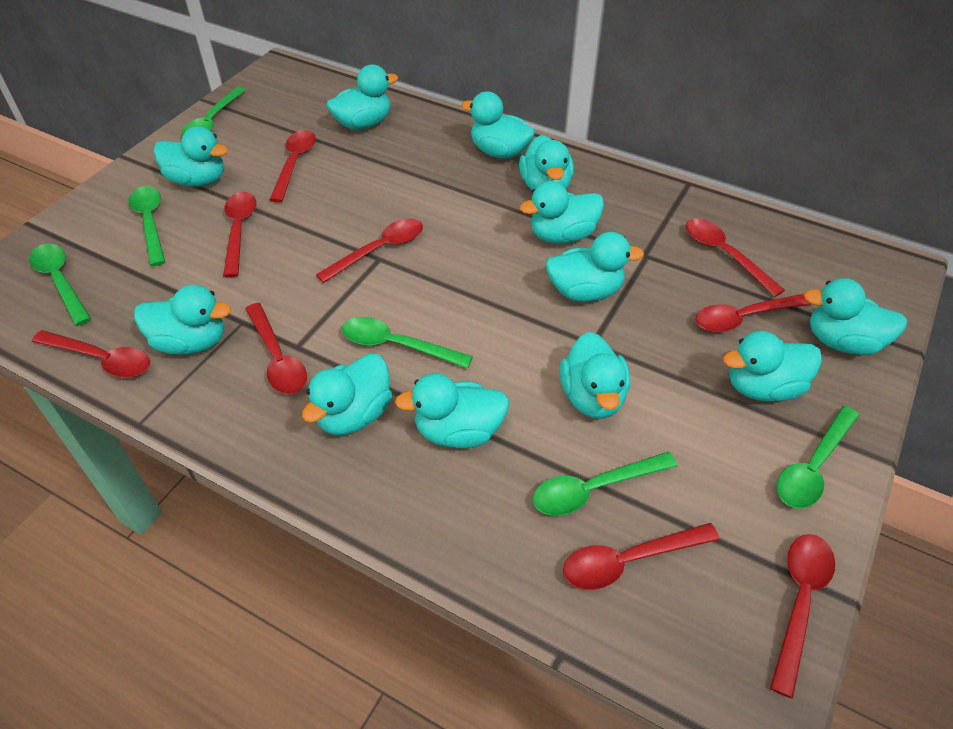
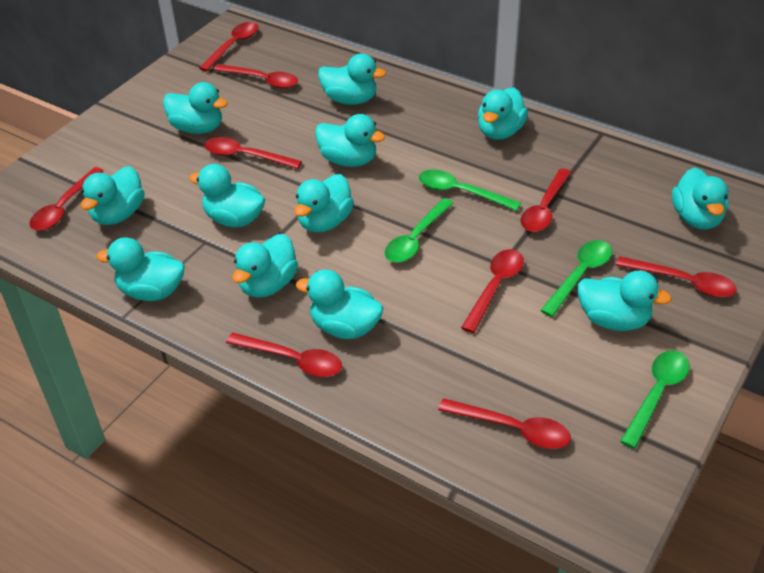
green spoon: 6 -> 4

